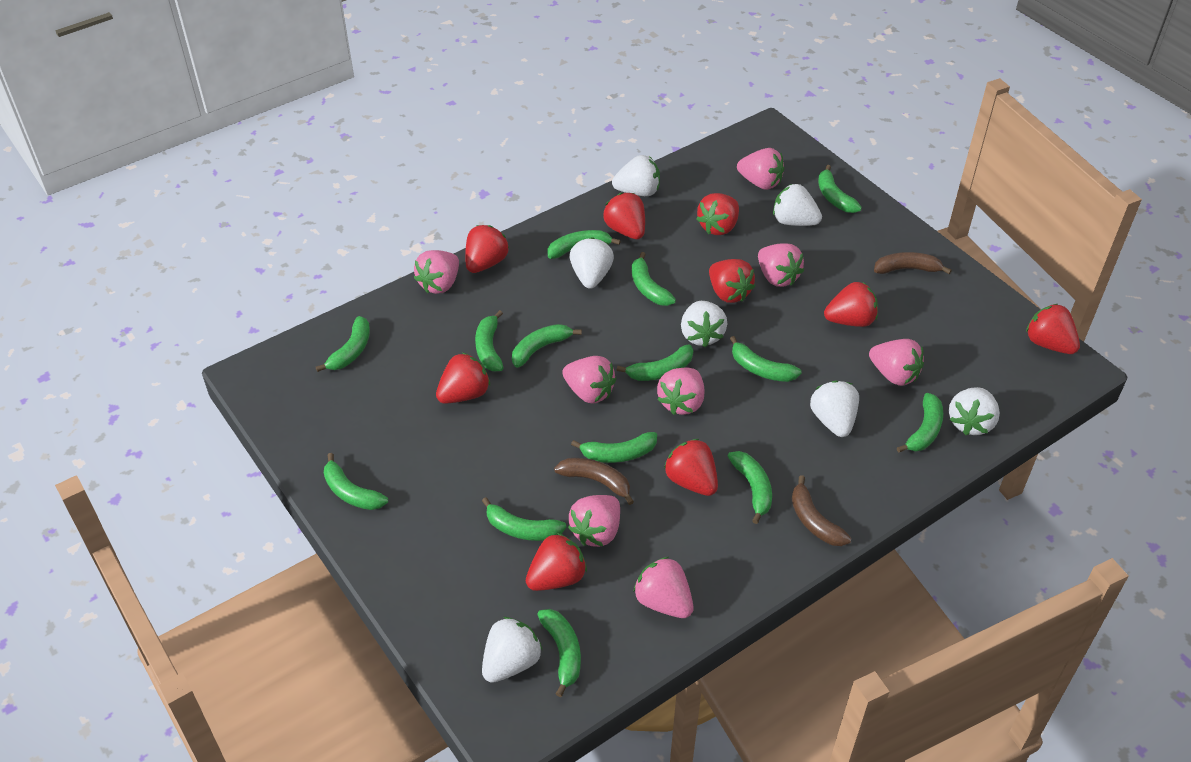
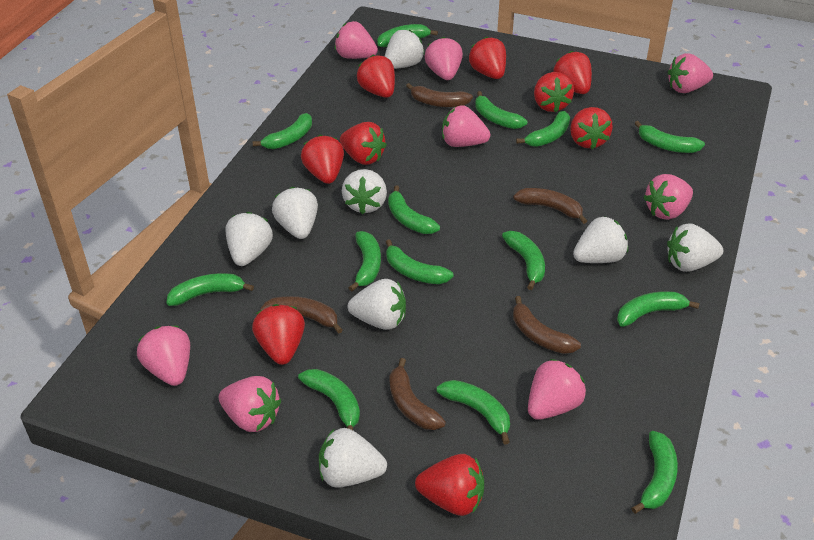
brown banana: 3 -> 5
white strawberry: 7 -> 8

